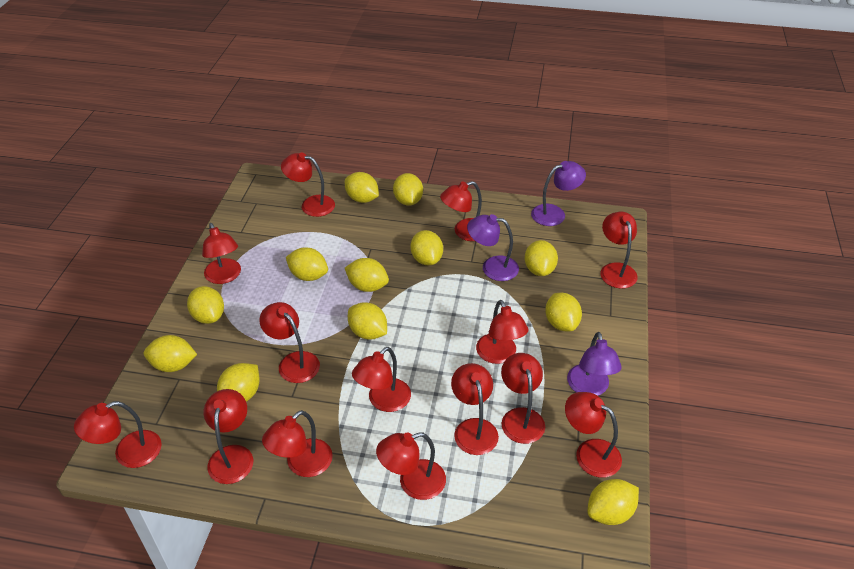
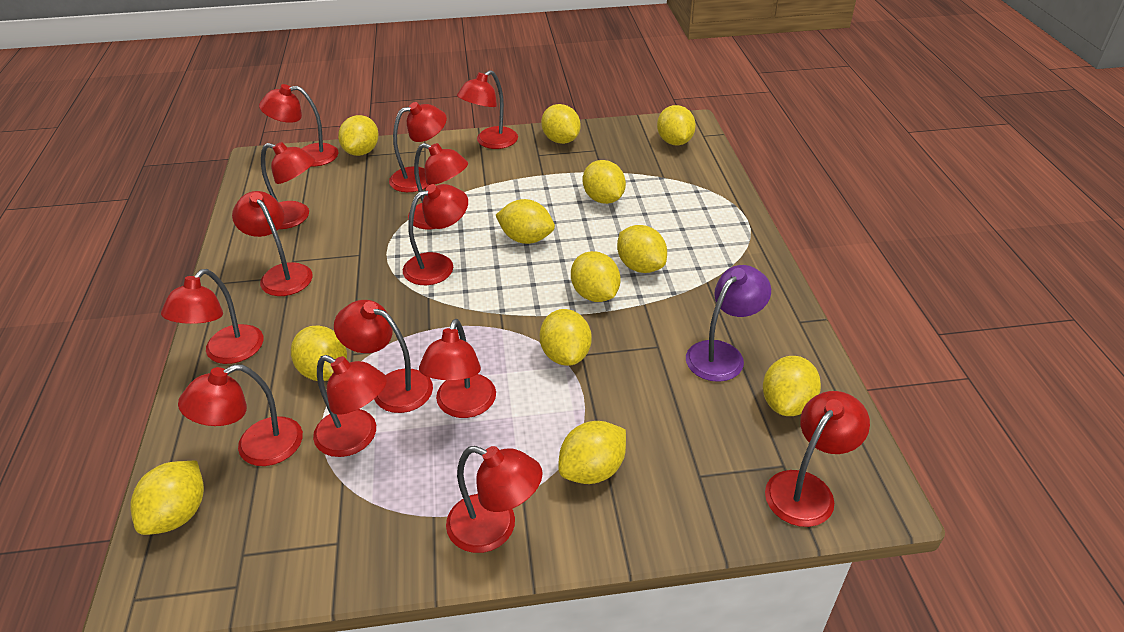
purple lamp: 3 -> 1

